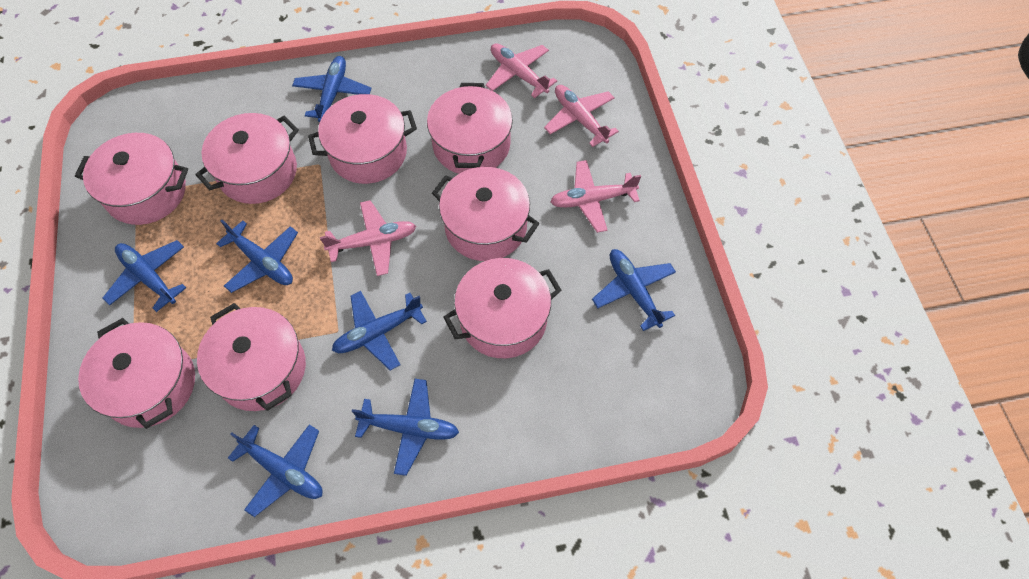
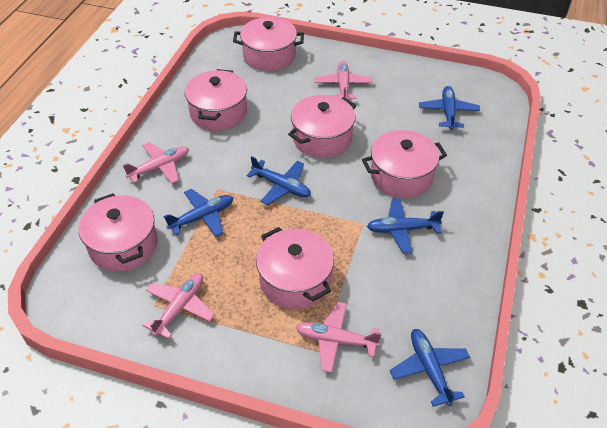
blue plane: 7 -> 5
pink pot: 8 -> 6

